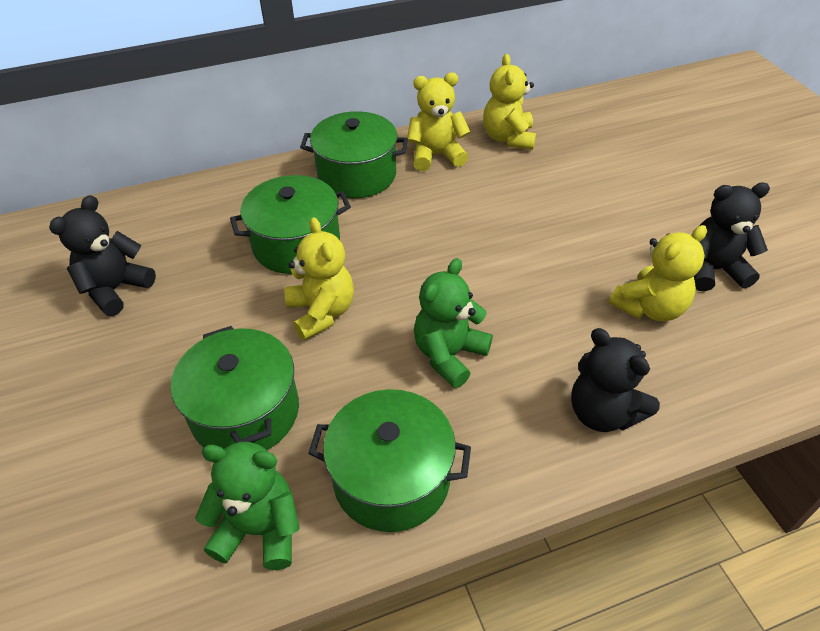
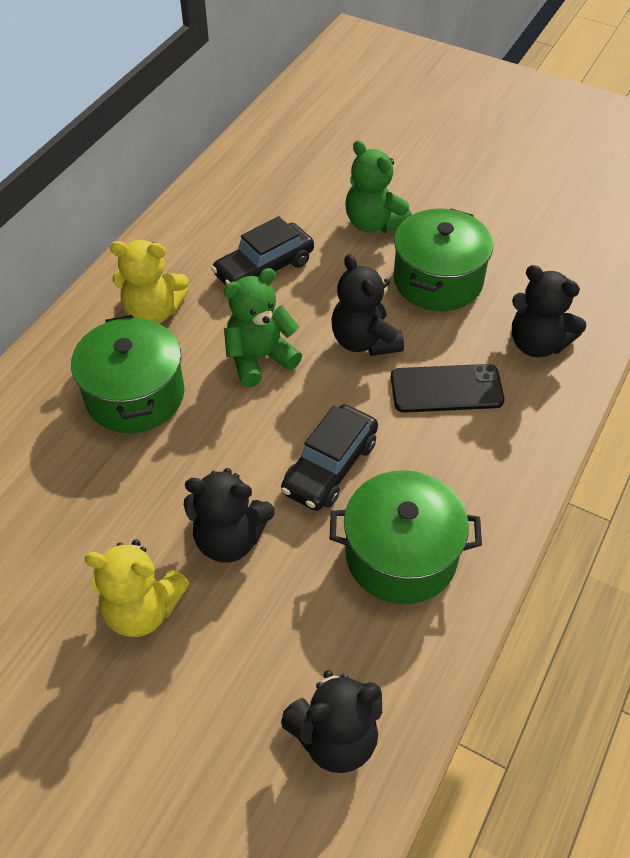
black car: 0 -> 2
black phone: 0 -> 1
black teddy bear: 3 -> 4
green pot: 4 -> 3
yellow teddy bear: 4 -> 2

